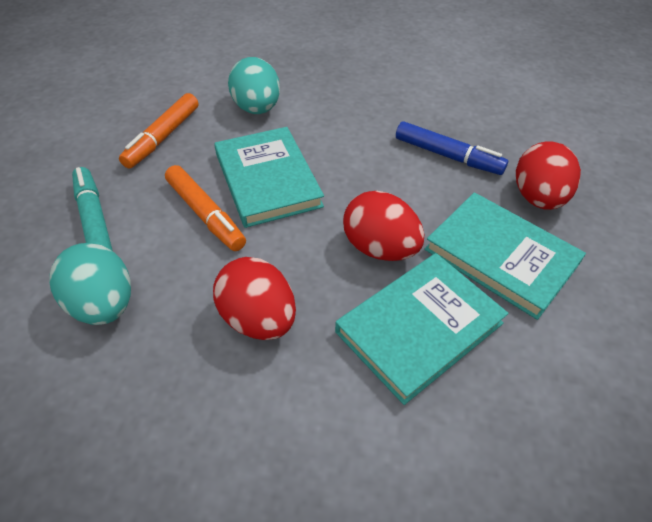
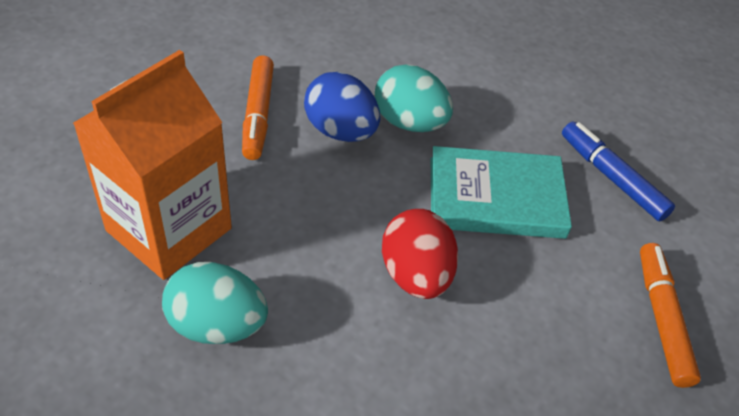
blue egg: 0 -> 1
orange carton: 0 -> 1
red egg: 3 -> 1
turquoise book: 3 -> 1
turquoise marker: 1 -> 0

